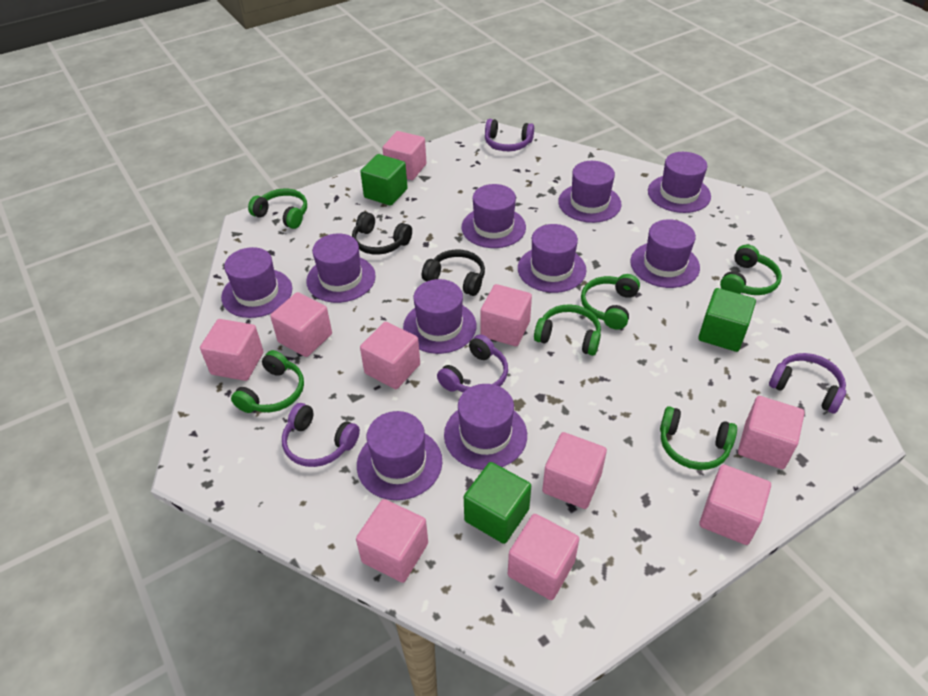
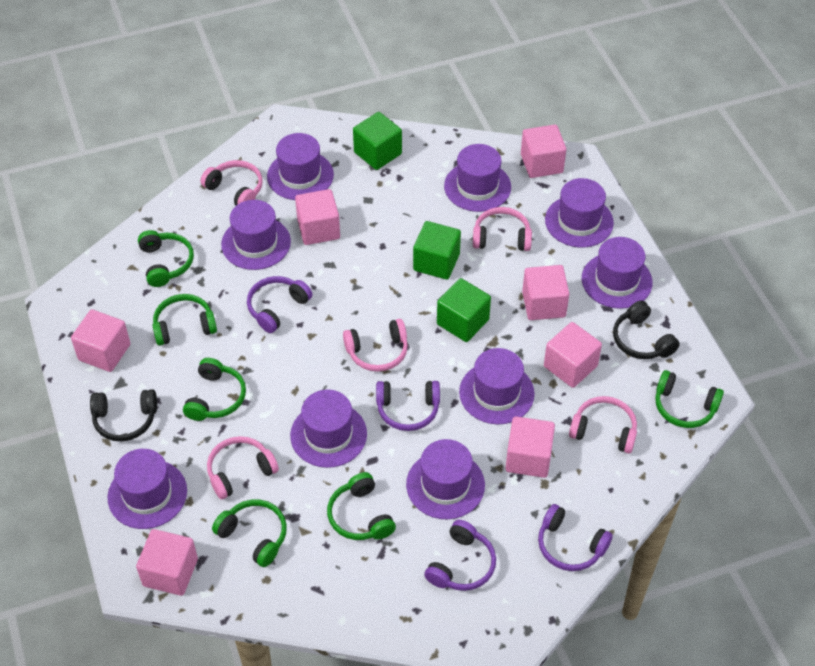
pink cube: 10 -> 7
pink headphones: 0 -> 5
purple hat: 10 -> 9

